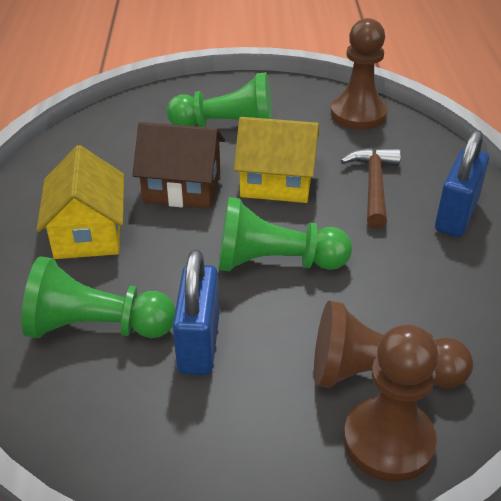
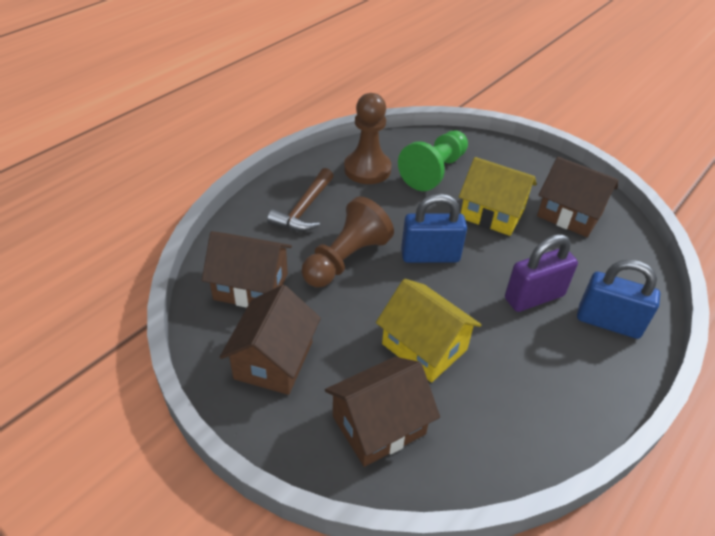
brown house: 1 -> 4
brown pawn: 3 -> 2
green pawn: 3 -> 1
purple padlock: 0 -> 1

